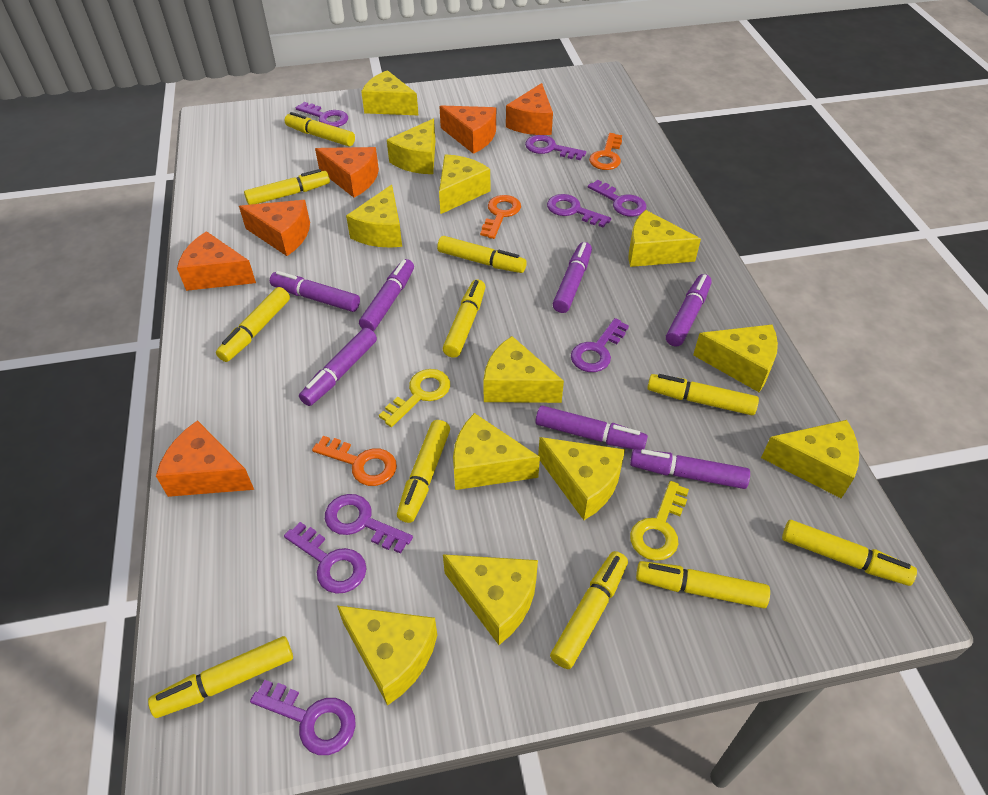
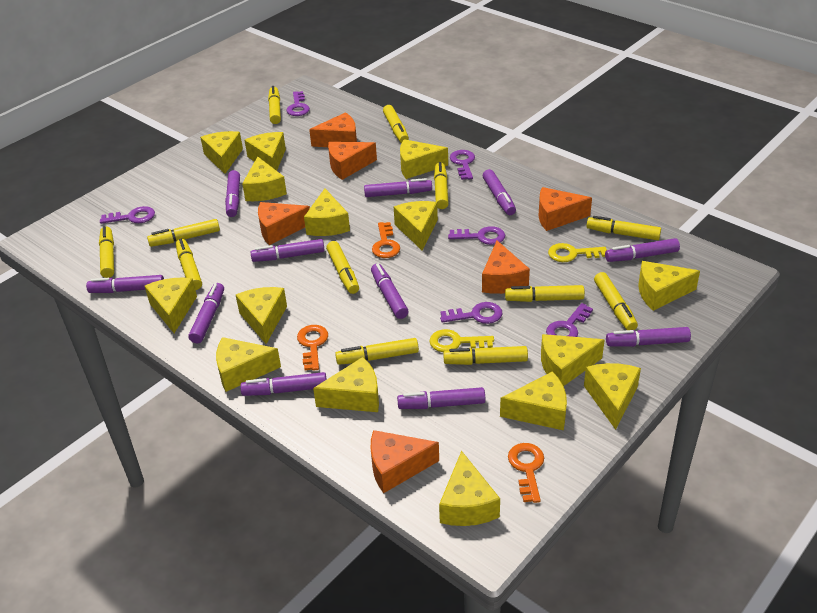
purple key: 8 -> 6
purple marker: 7 -> 11
yellow cheese: 12 -> 15
yellow marker: 11 -> 12

